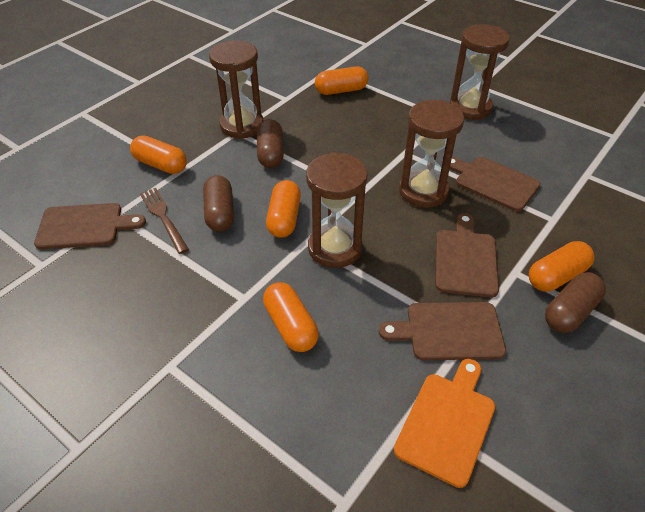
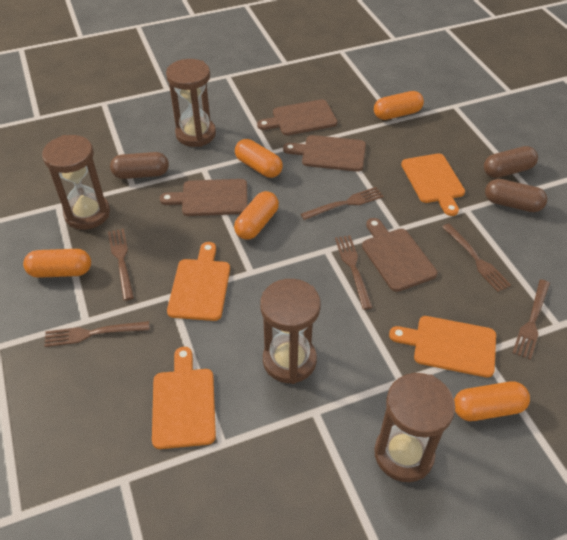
brown fork: 1 -> 6
orange cutting board: 1 -> 4

